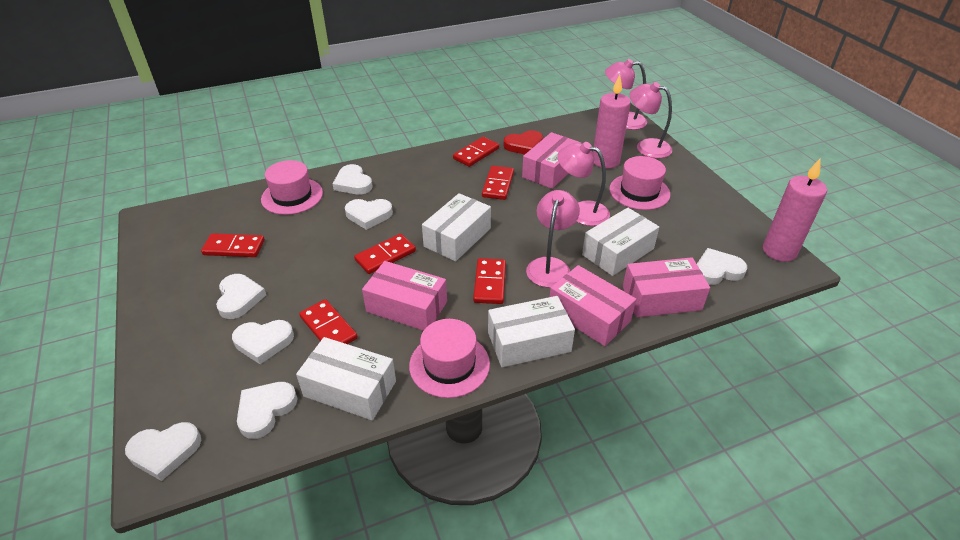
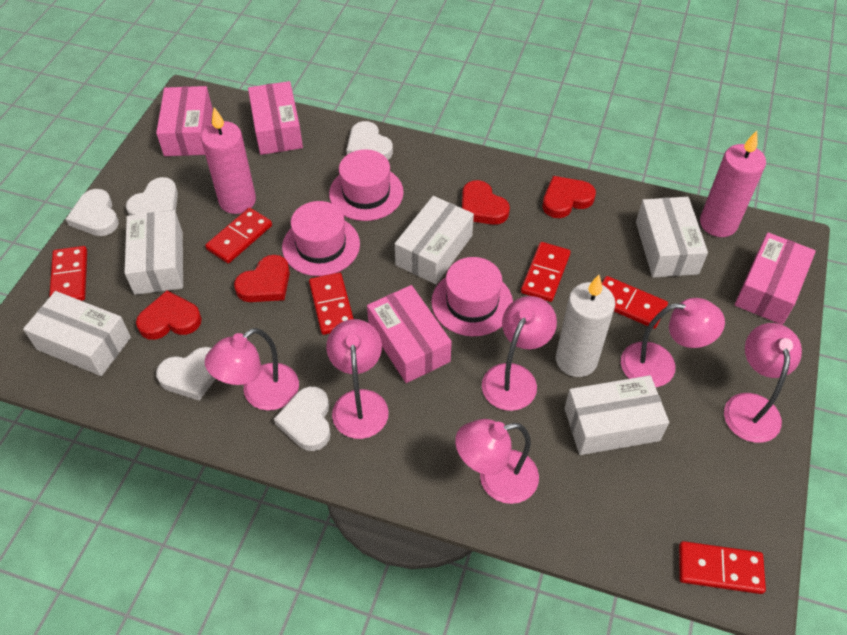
pink lamp: 4 -> 6
red heart: 1 -> 4
white box: 4 -> 5
white candle: 0 -> 1
white heart: 7 -> 5

